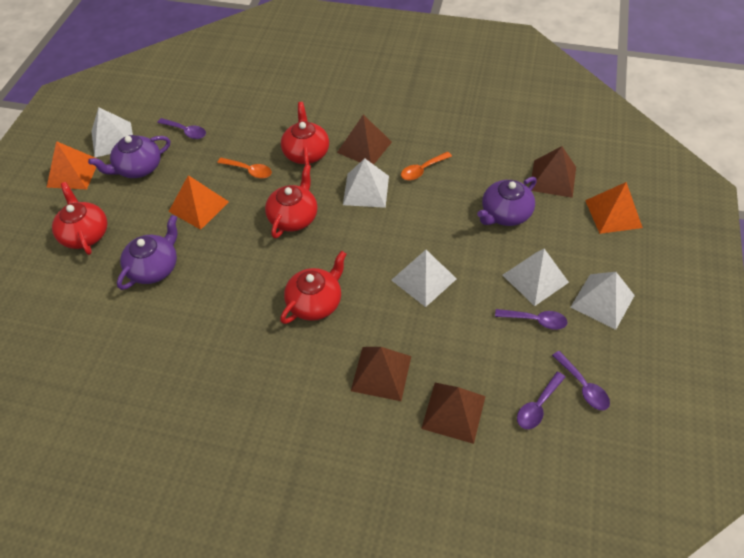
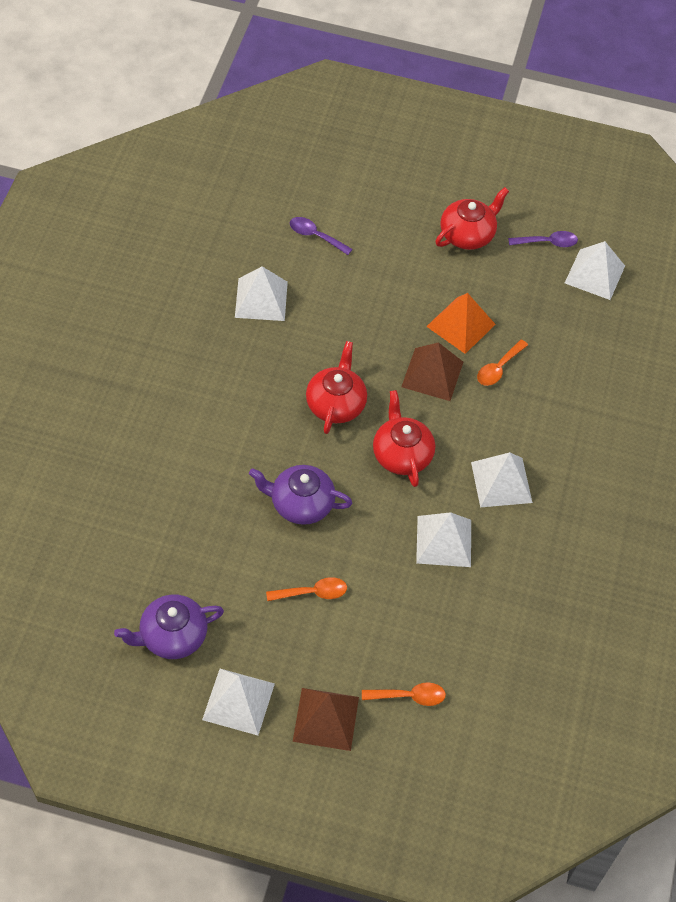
brown pyramid: 4 -> 2
orange pyramid: 3 -> 1
orange spoon: 2 -> 3
purple spoon: 4 -> 2
purple teapot: 3 -> 2
red teapot: 4 -> 3

